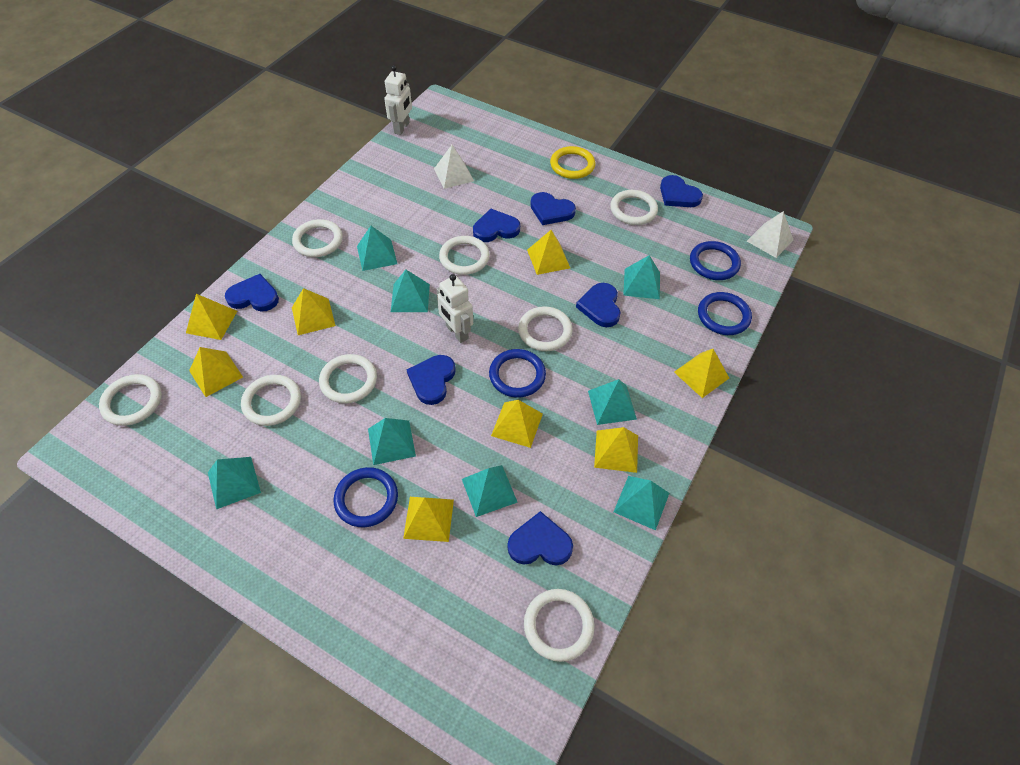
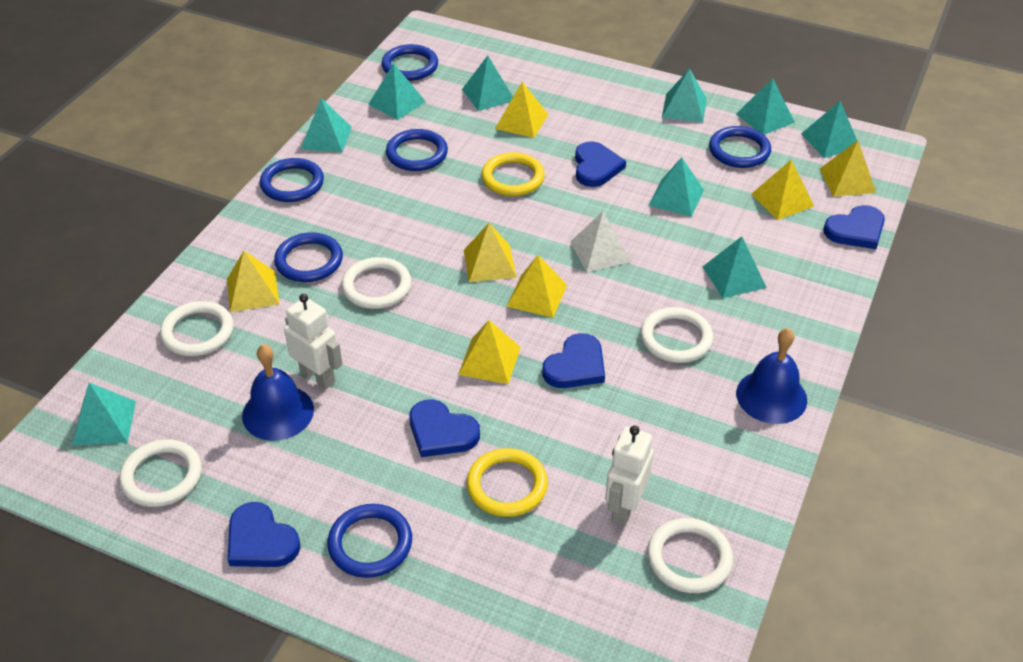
blue bell: 0 -> 2
blue heart: 7 -> 5
blue ring: 4 -> 6
turquoise pyramid: 8 -> 9
white pyramid: 2 -> 1
white ring: 8 -> 5
yellow pyramid: 8 -> 7
yellow ring: 1 -> 2

